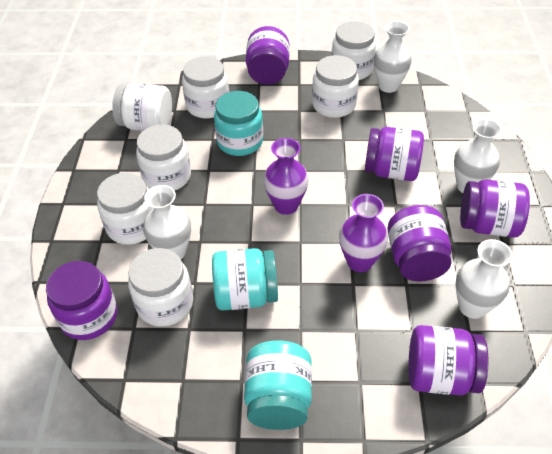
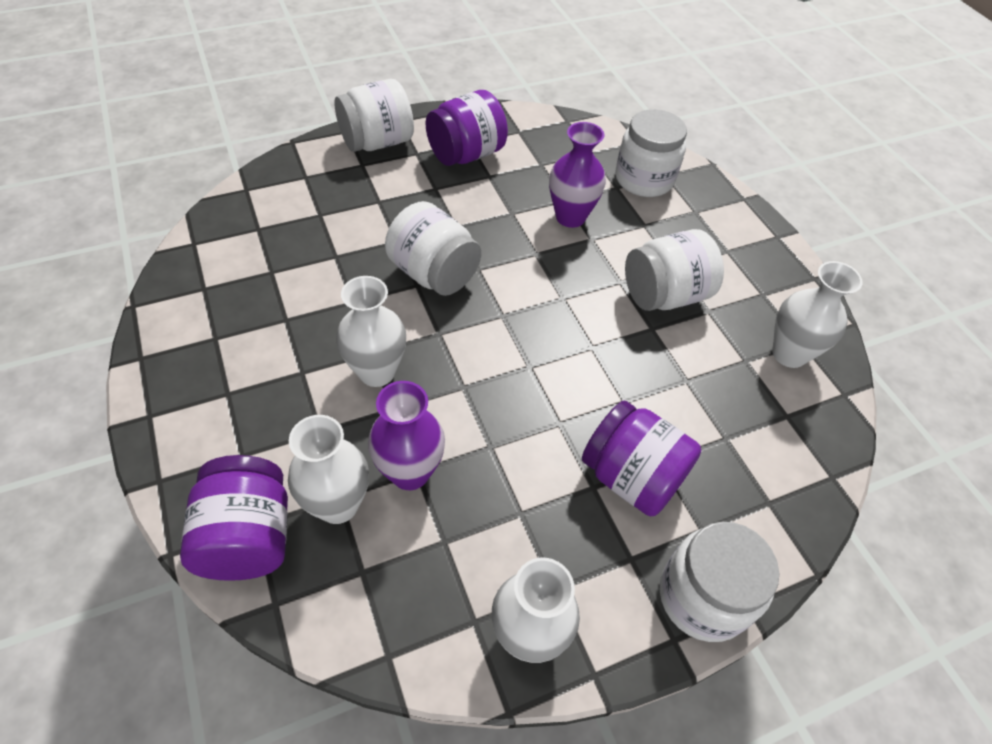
purple jar: 6 -> 3
turquoise jar: 3 -> 0
white jar: 7 -> 5

